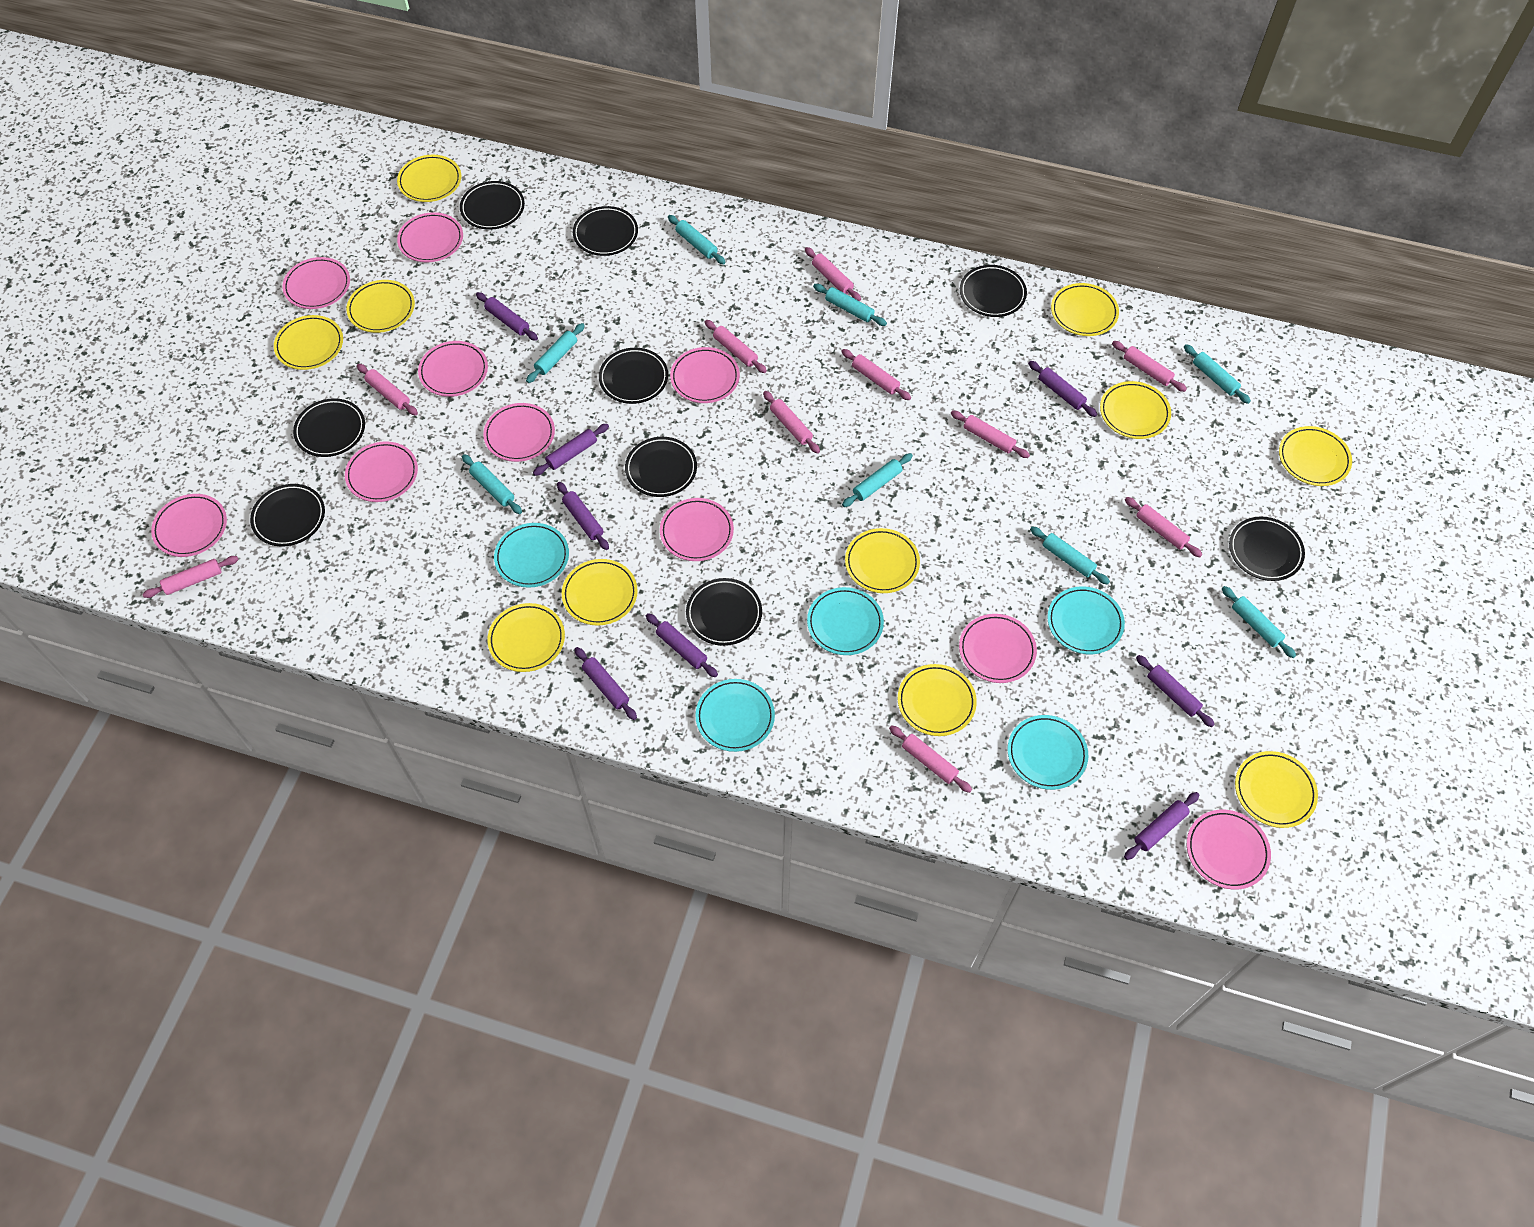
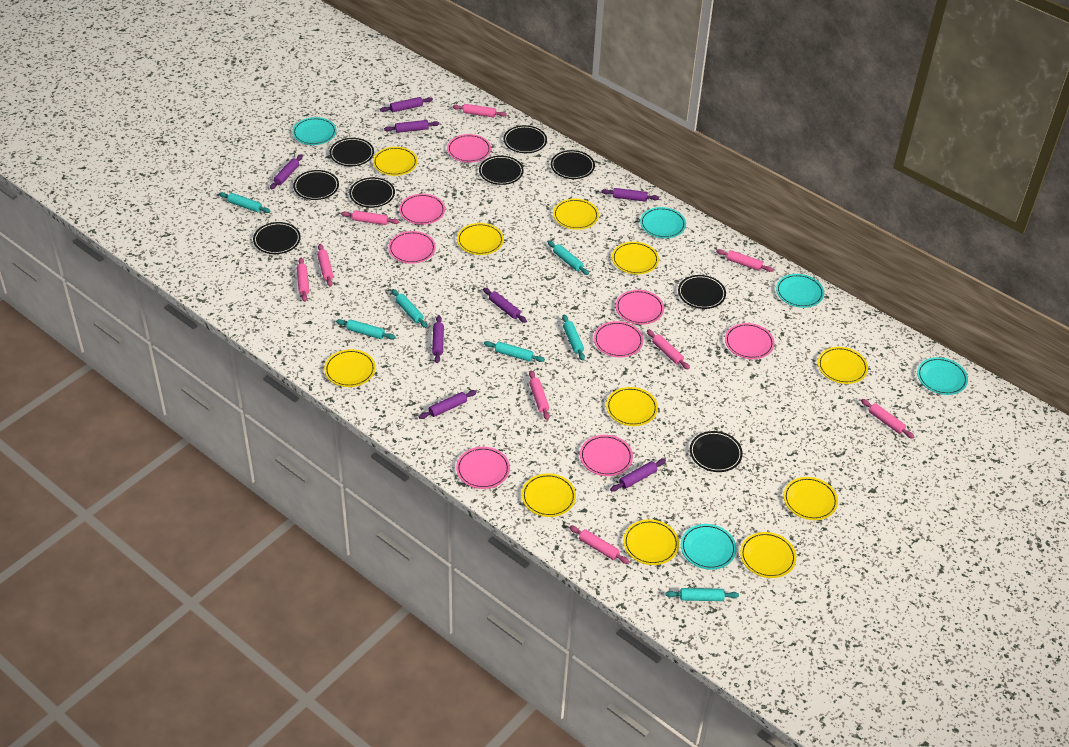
pink plate: 10 -> 8
pink rolling pin: 10 -> 9
turquoise rolling pin: 8 -> 7

